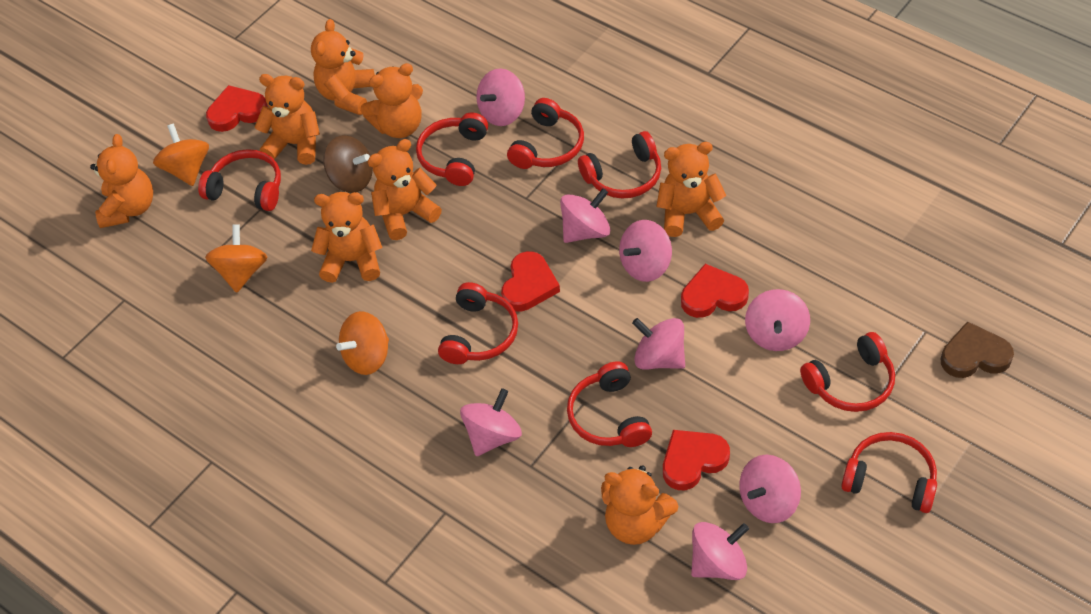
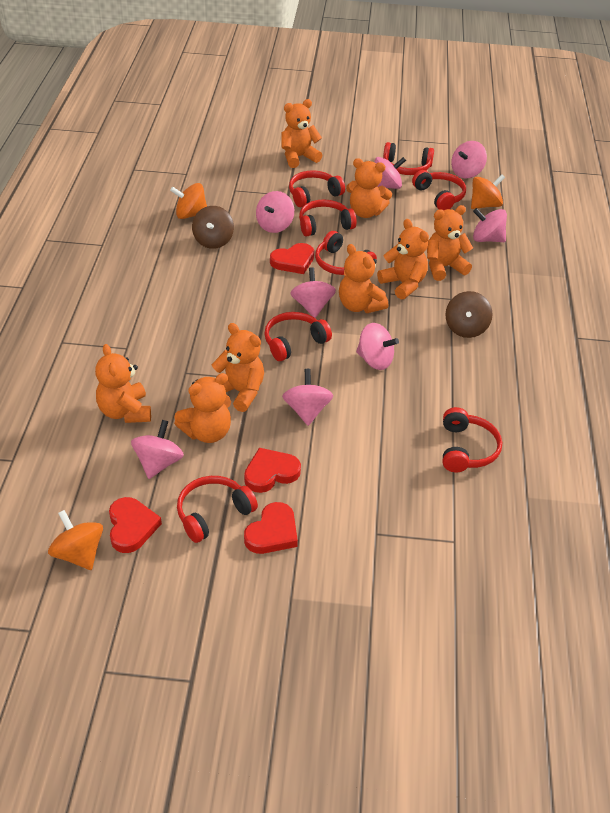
brown heart: 1 -> 0
brown spinning top: 1 -> 2

